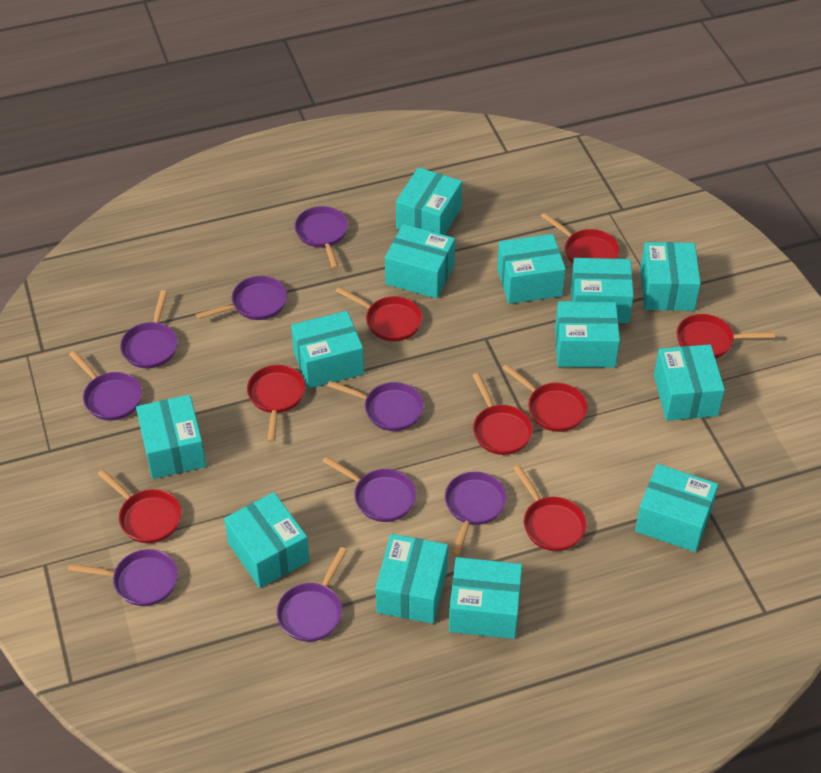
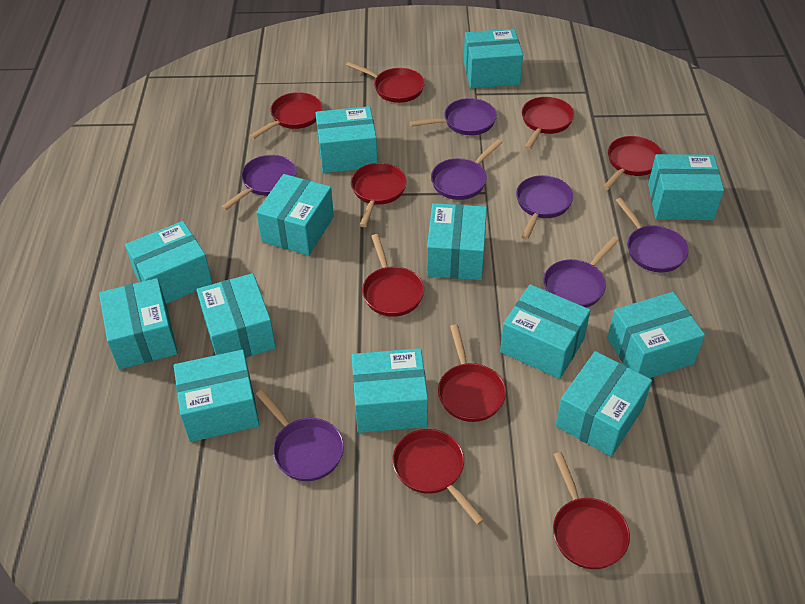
purple pan: 9 -> 7
red pan: 8 -> 9

